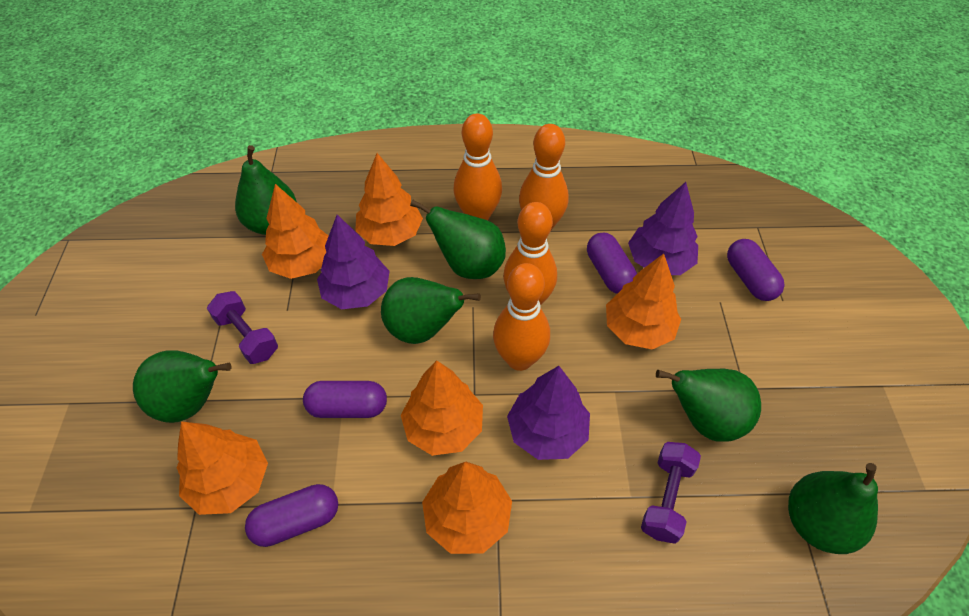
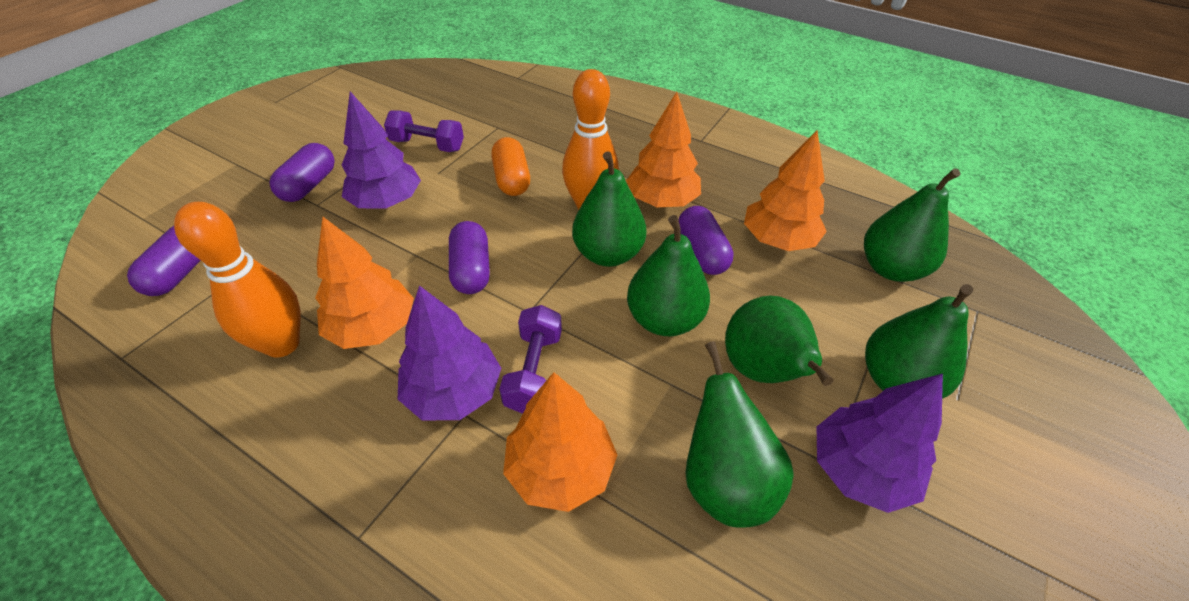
orange bowling pin: 4 -> 2
orange capsule: 0 -> 1
orange tree: 6 -> 4

